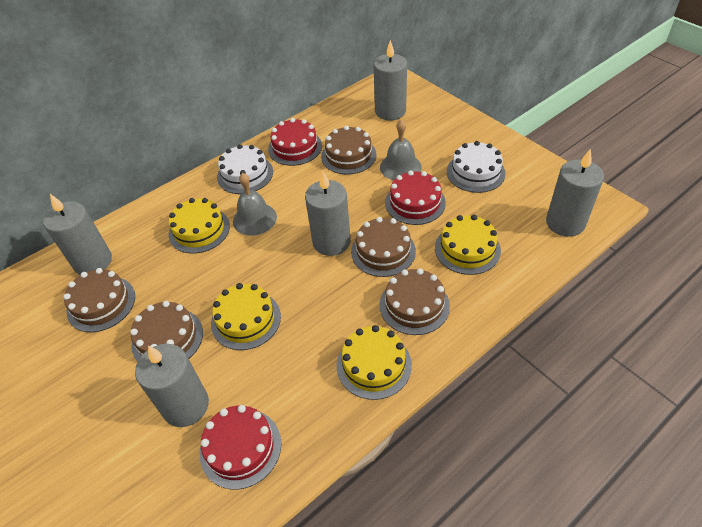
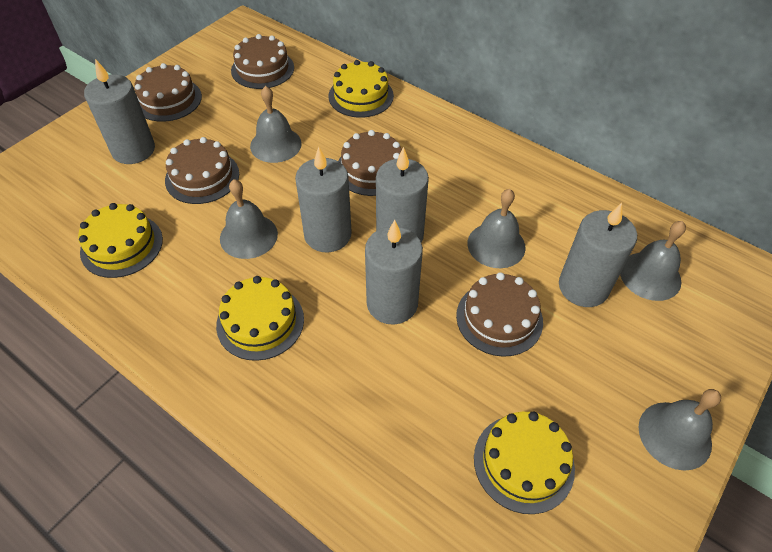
grey bell: 2 -> 5
red cake: 3 -> 0
white cake: 2 -> 0

